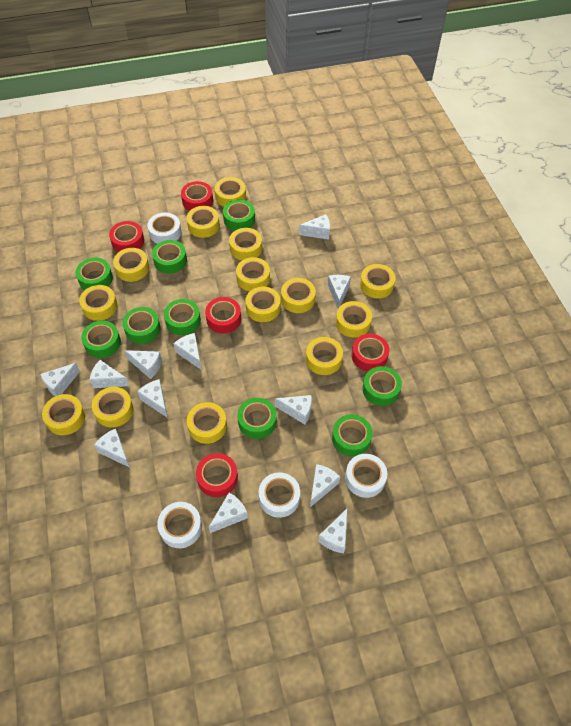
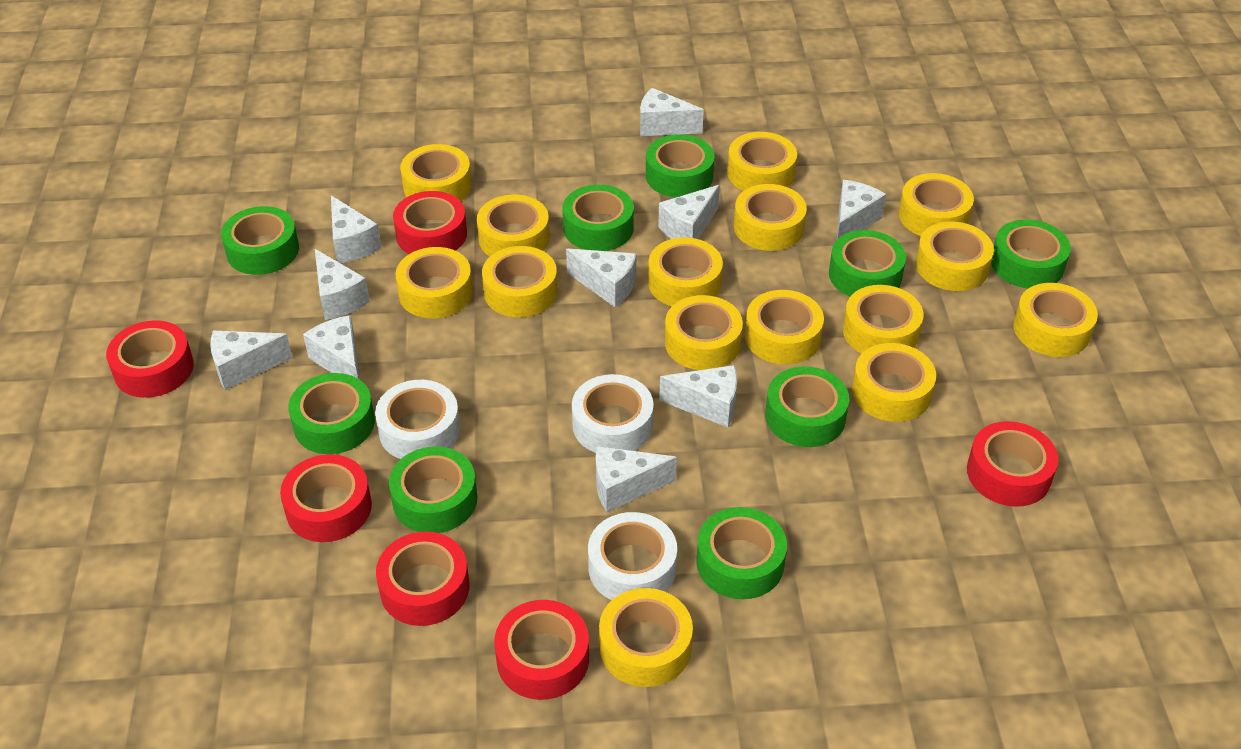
red tape: 5 -> 6
white cheese: 12 -> 10
white tape: 4 -> 3
yellow tape: 14 -> 15

